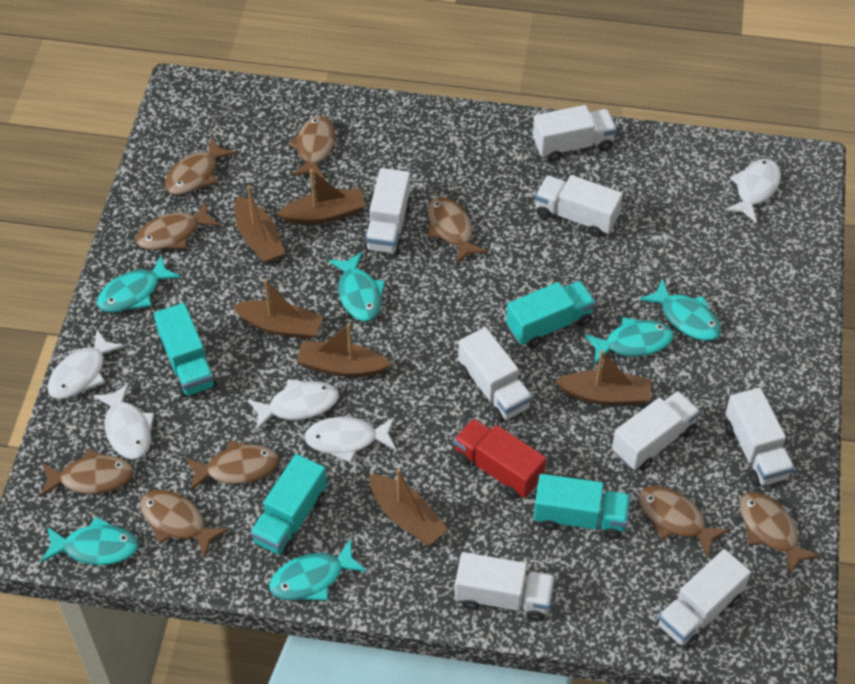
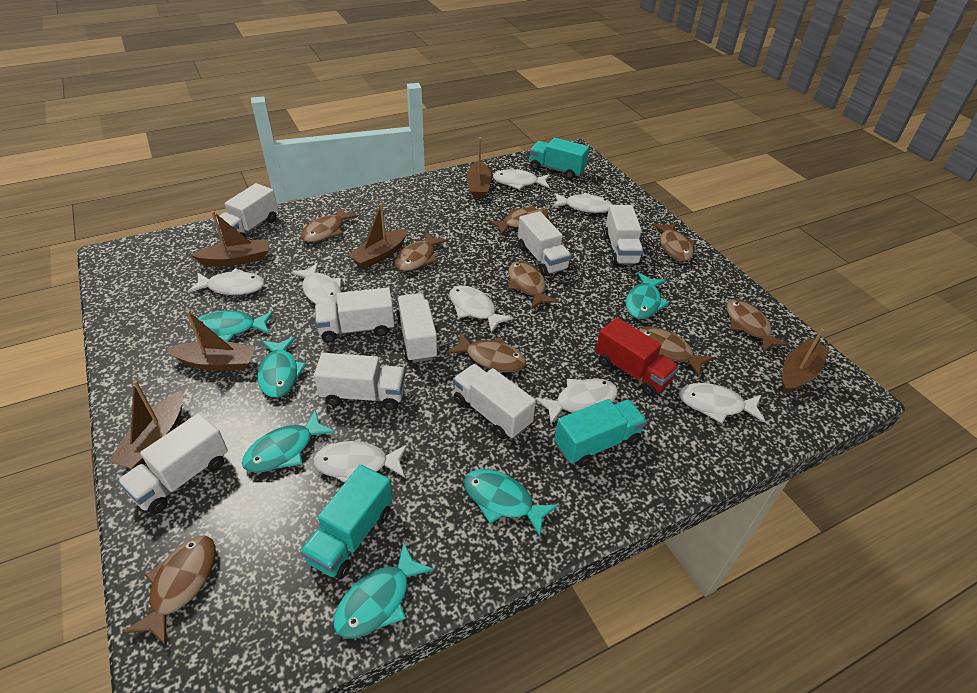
turquoise truck: 4 -> 3
white fish: 5 -> 8

